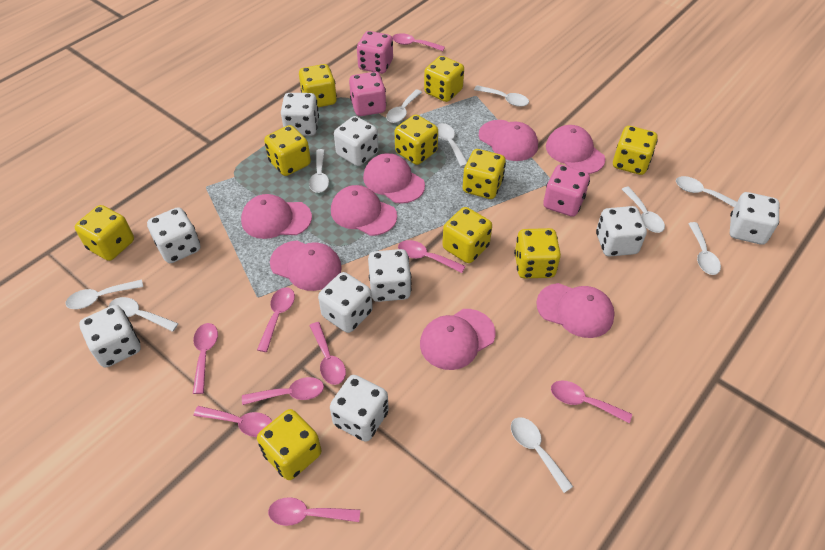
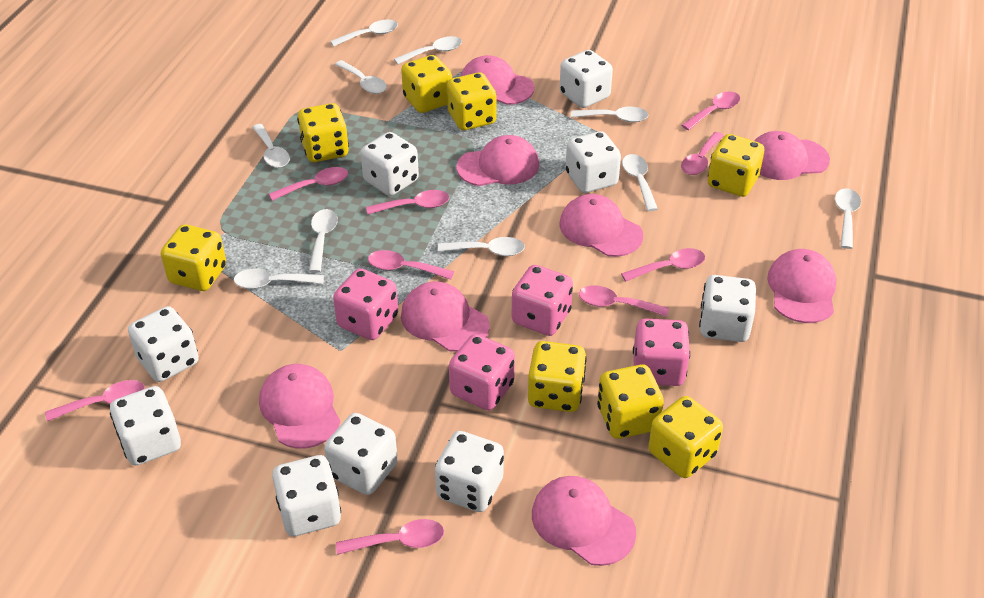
pink dice: 3 -> 4
yellow dice: 10 -> 8

